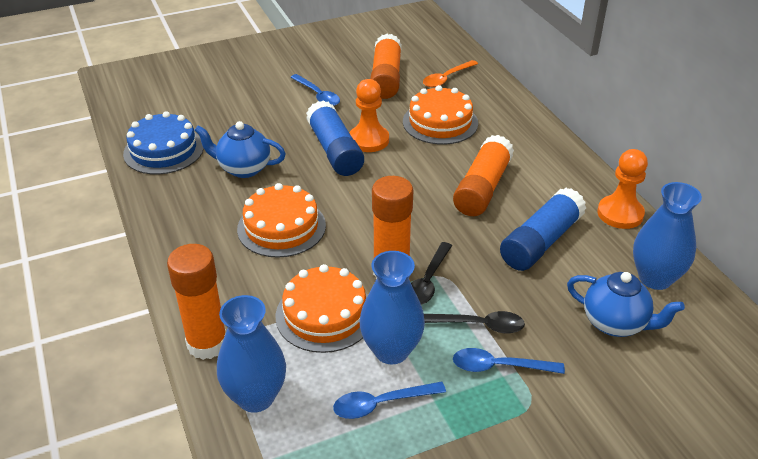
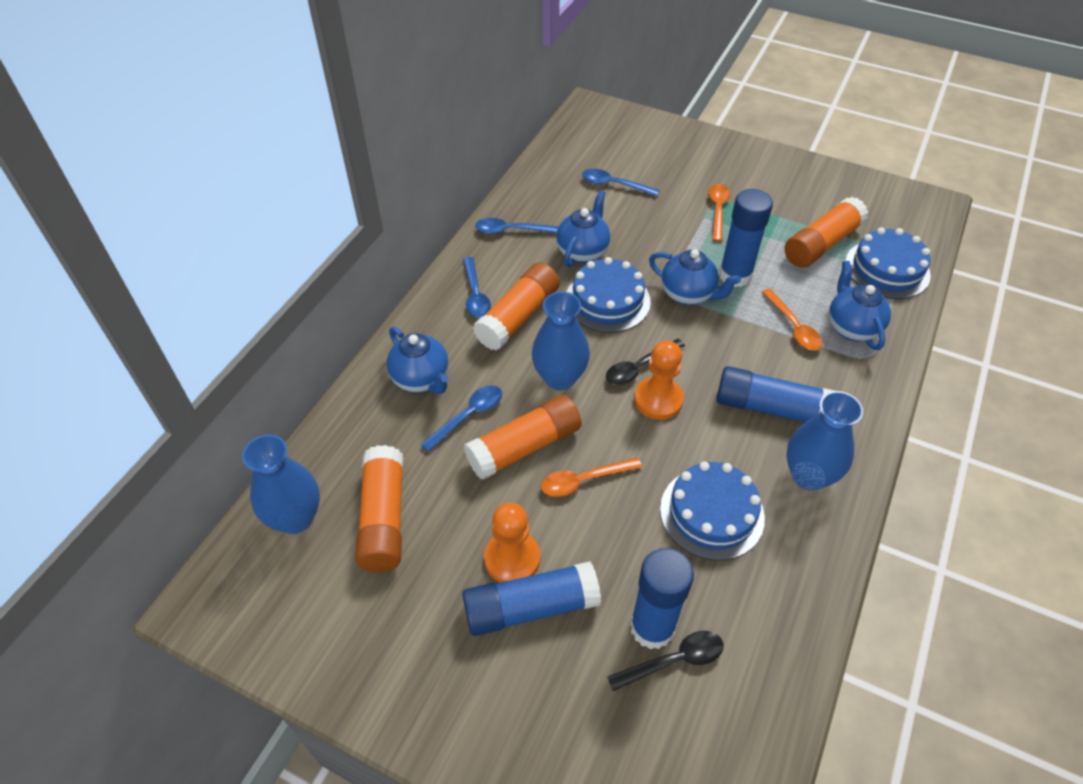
blue cake: 1 -> 3
blue glue stick: 2 -> 4
blue spoon: 3 -> 4
blue teapot: 2 -> 4
orange cake: 3 -> 0
orange spoon: 1 -> 3

